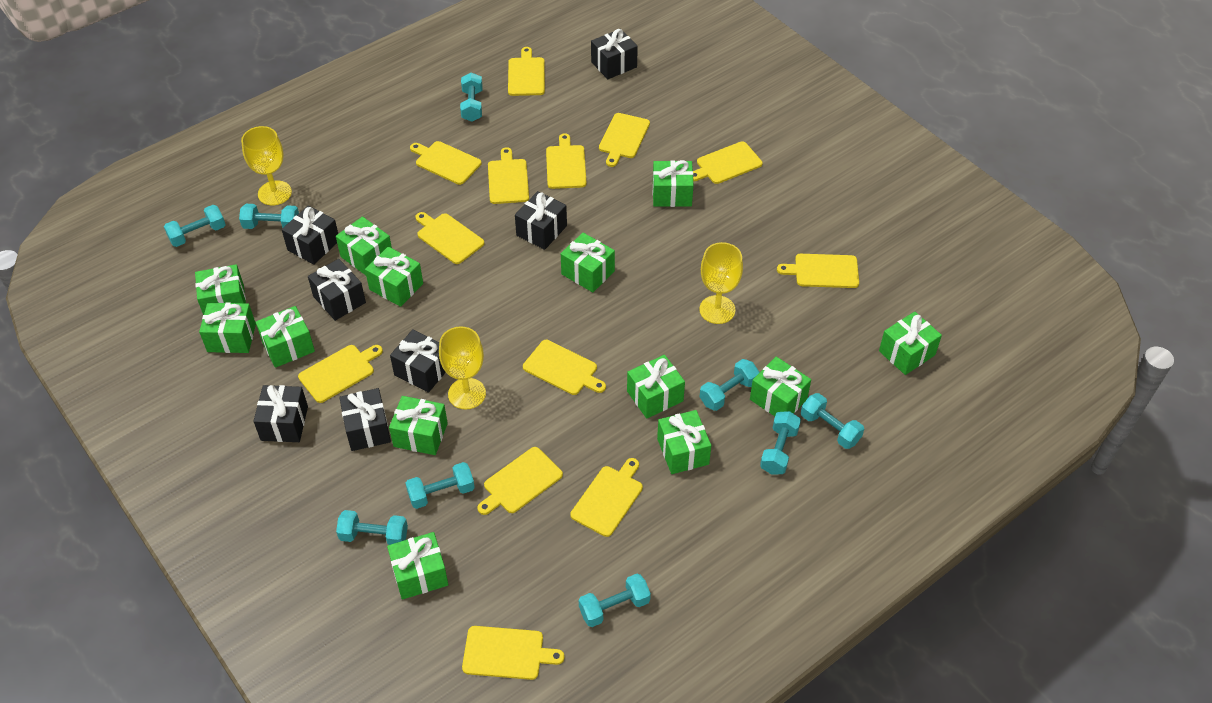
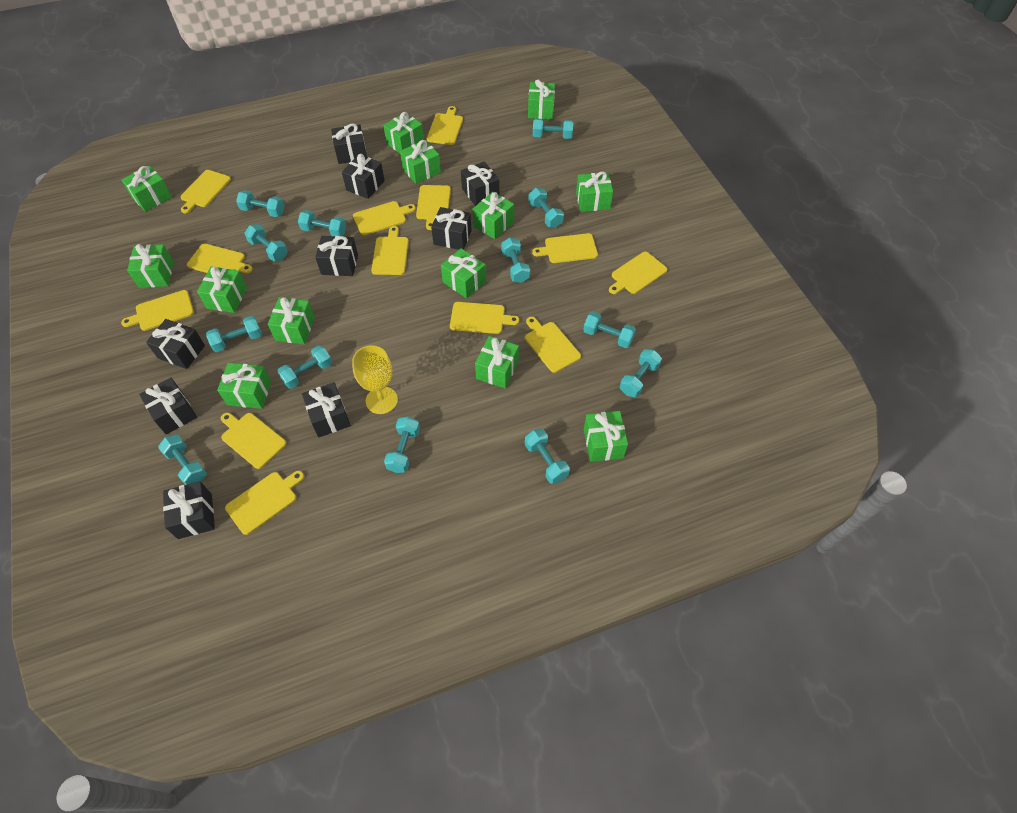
black gift: 7 -> 9
turquoise dumbbell: 9 -> 13
yellow goblet: 3 -> 1

